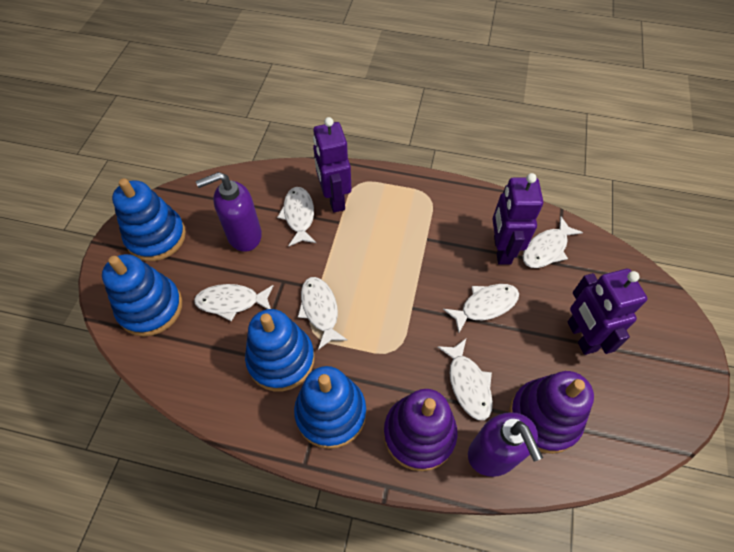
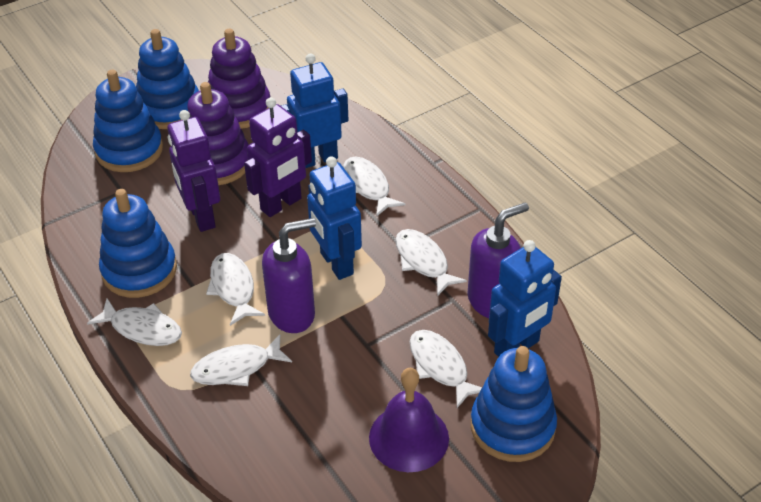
blue robot: 0 -> 3
purple bell: 0 -> 1
purple robot: 3 -> 2

